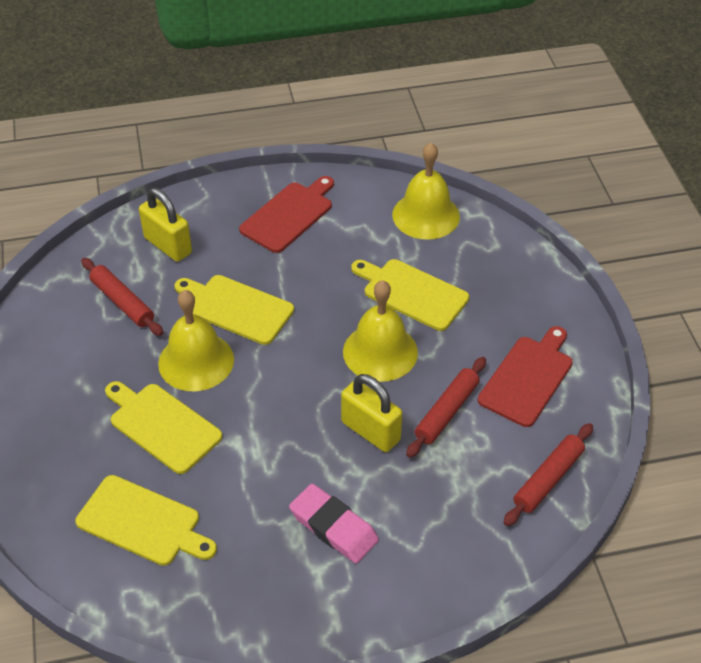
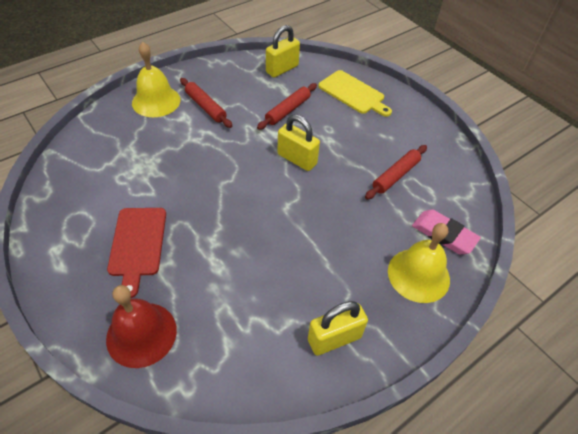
red bell: 0 -> 1
red cutting board: 2 -> 1
yellow bell: 3 -> 2
yellow cutting board: 4 -> 1
yellow padlock: 2 -> 3

